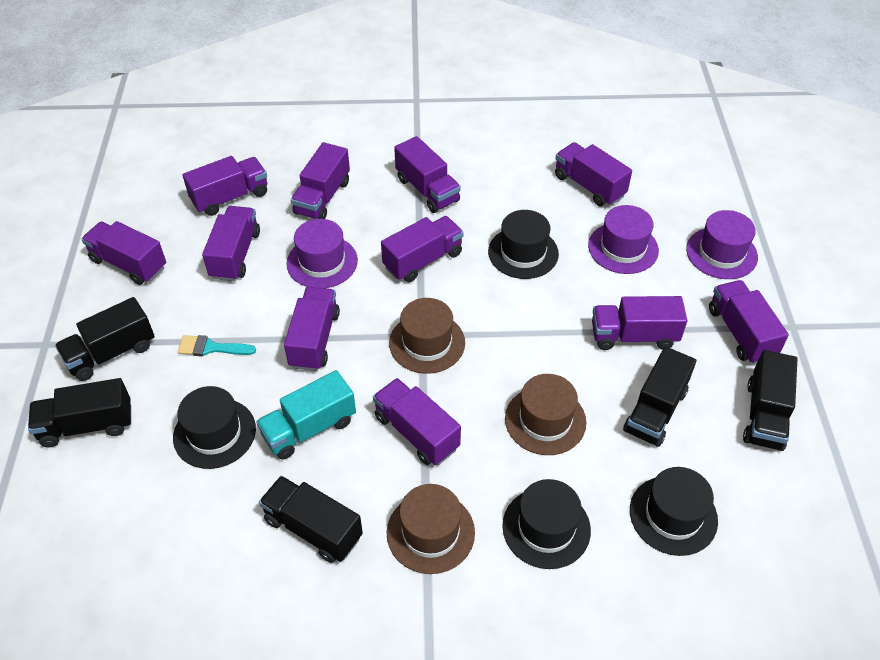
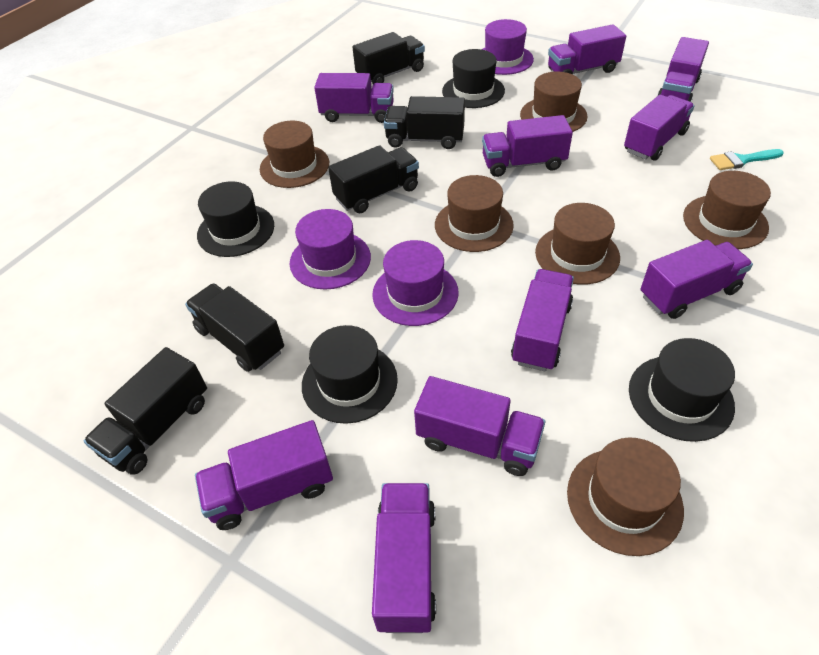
brown hat: 3 -> 6
purple truck: 11 -> 10
turquoise truck: 1 -> 0

